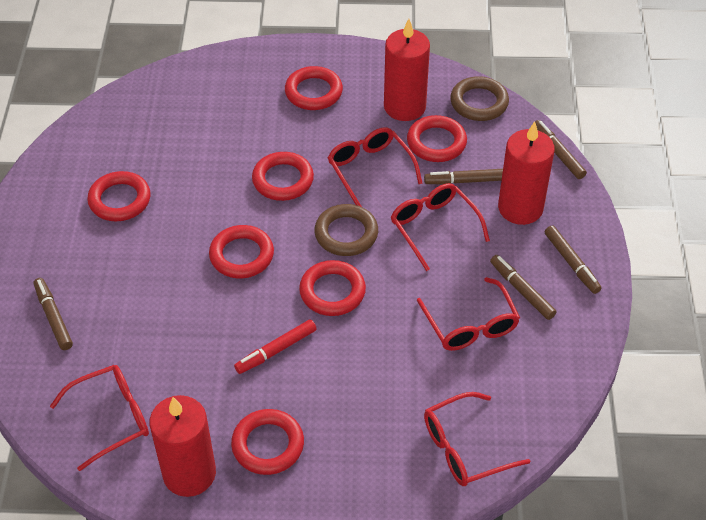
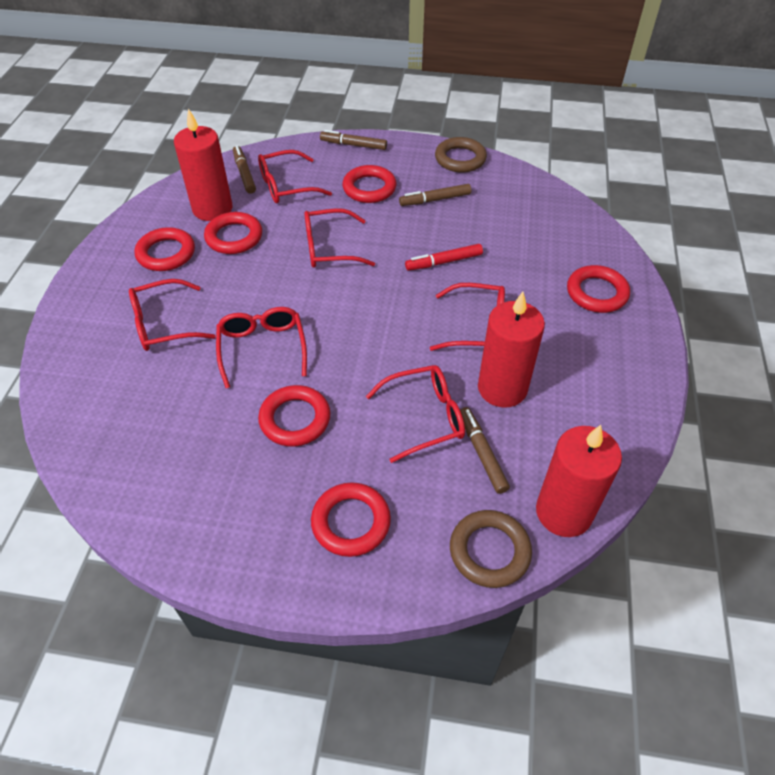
brown marker: 5 -> 4
red glasses: 5 -> 6
red ring: 7 -> 6

